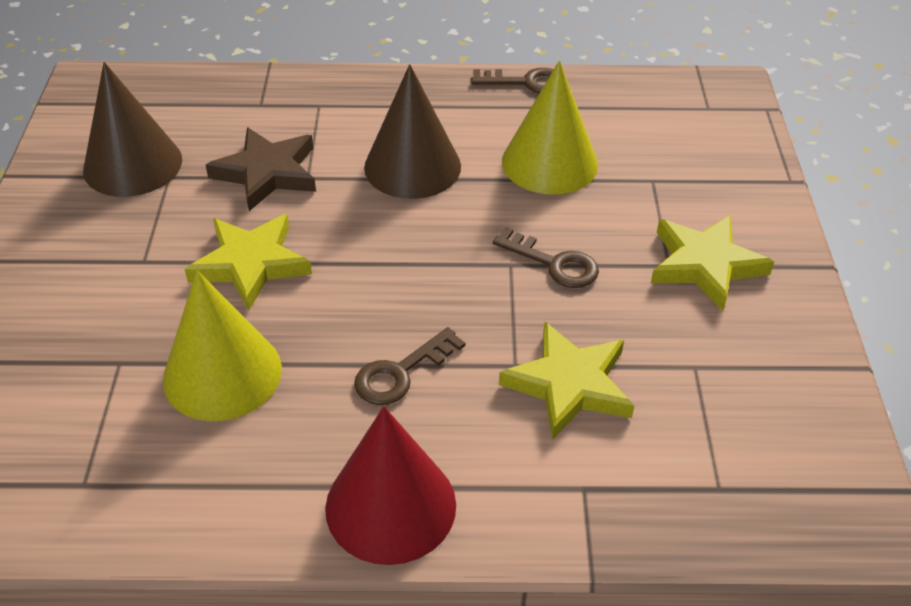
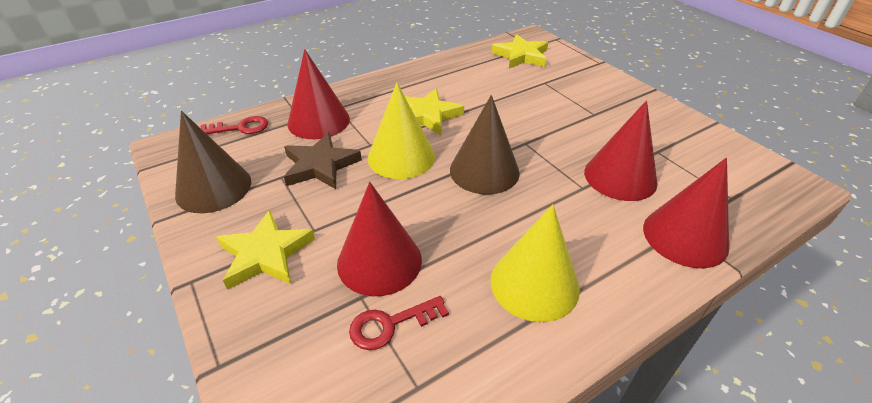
brown key: 3 -> 0
red cone: 1 -> 4
red key: 0 -> 2

